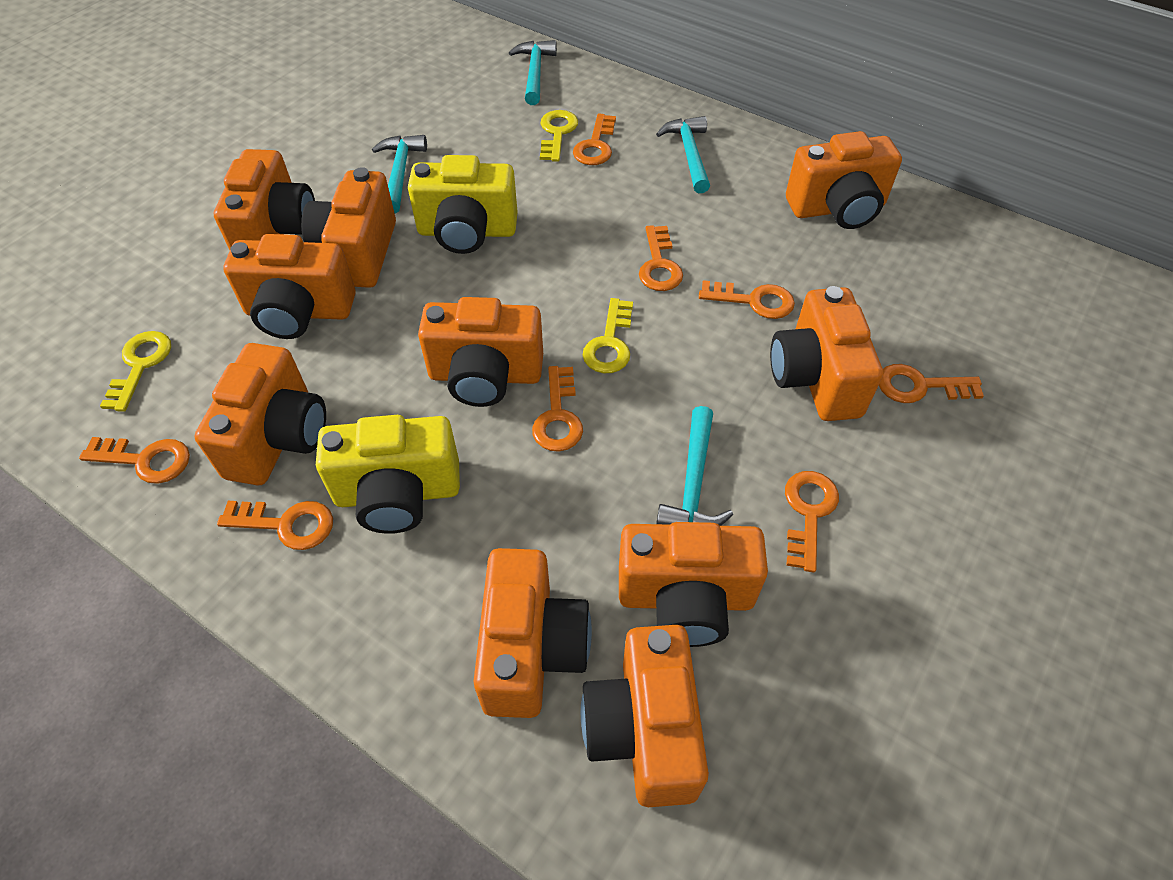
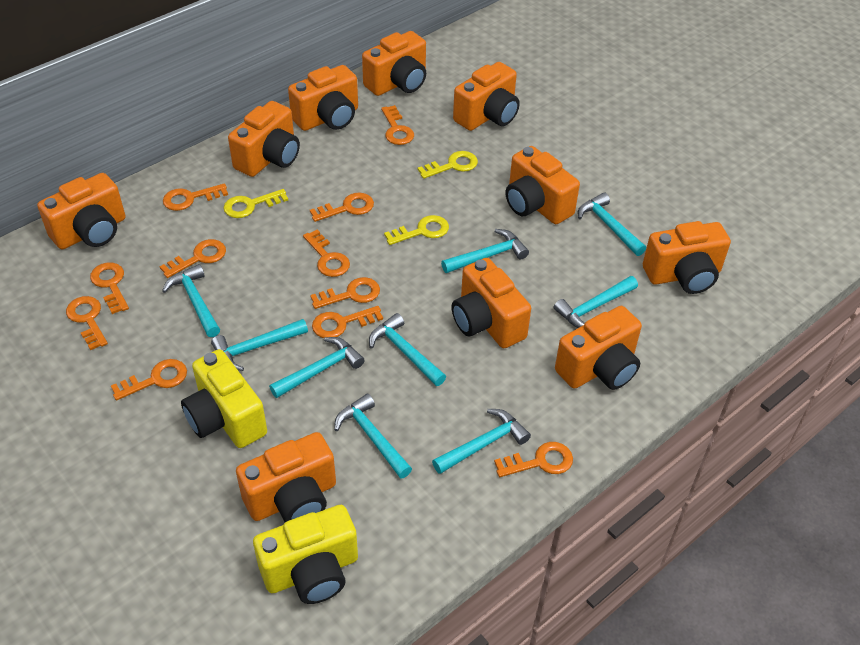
orange key: 8 -> 11
turquoise hammer: 4 -> 9

